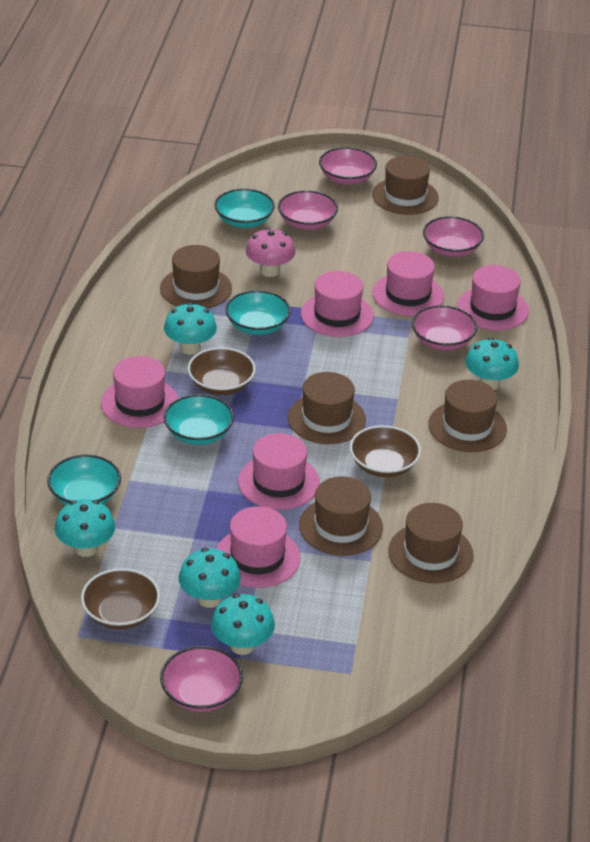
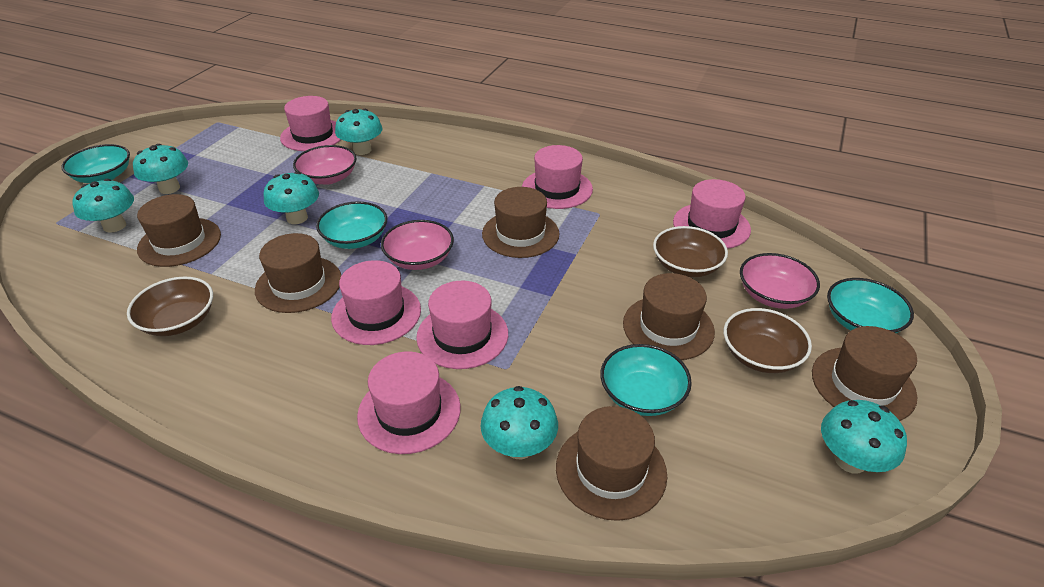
pink bowl: 5 -> 3
pink mushroom: 1 -> 0
turquoise mushroom: 5 -> 6

